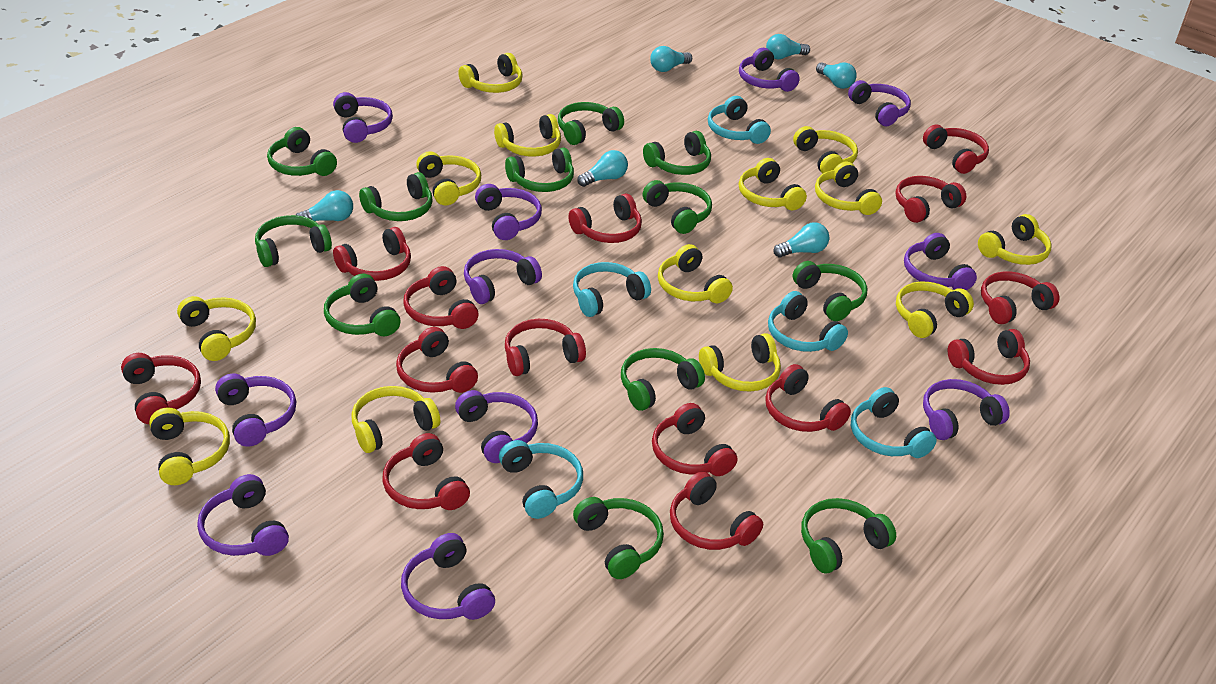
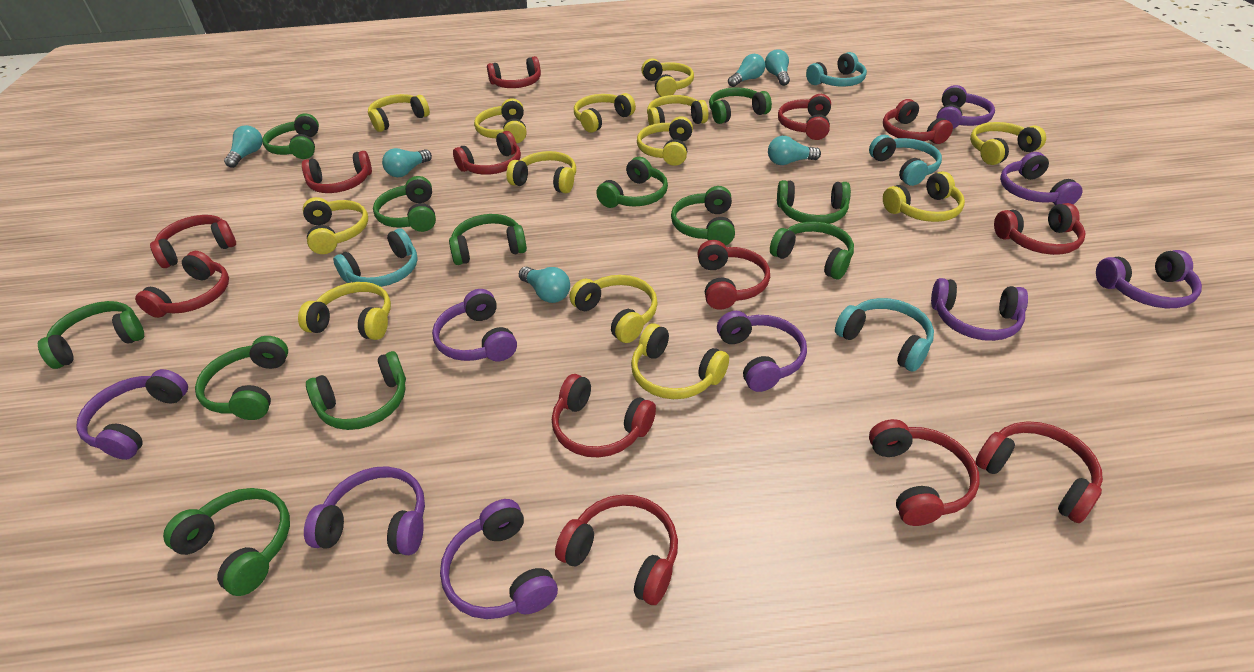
purple headphones: 11 -> 9
red headphones: 14 -> 13
turquoise headphones: 5 -> 4

